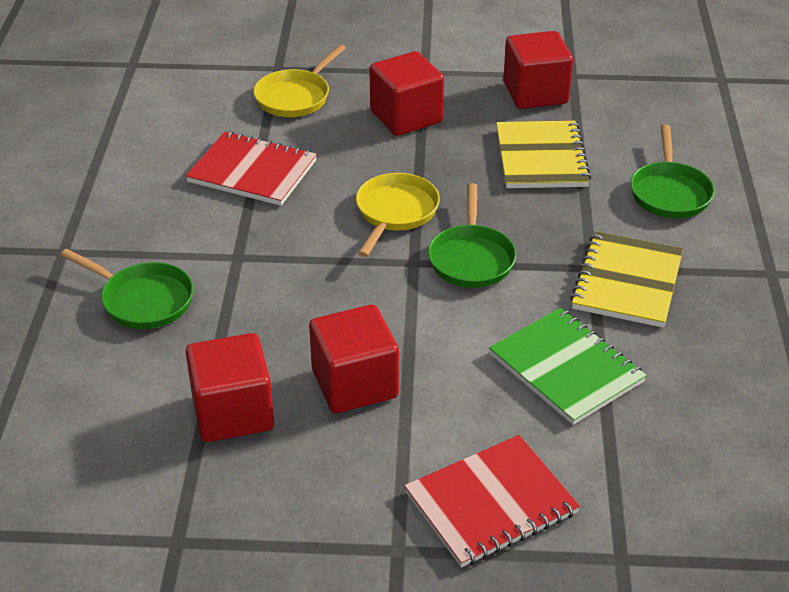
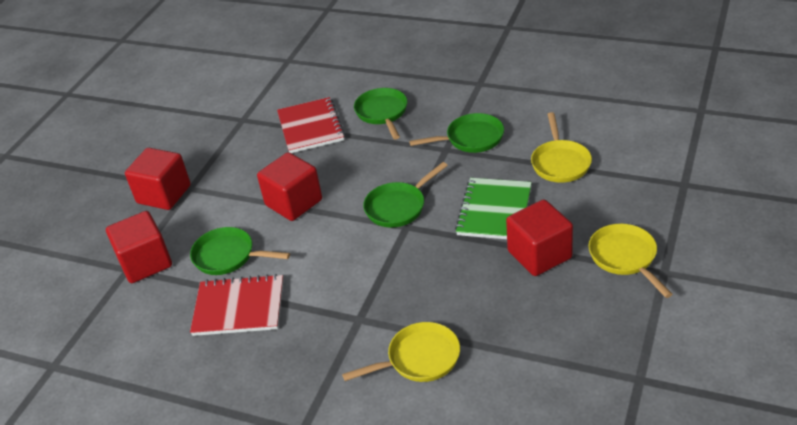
green pan: 3 -> 4
yellow notebook: 2 -> 0
yellow pan: 2 -> 3

